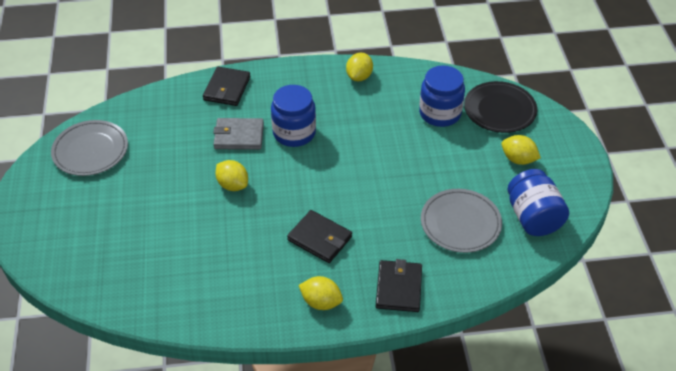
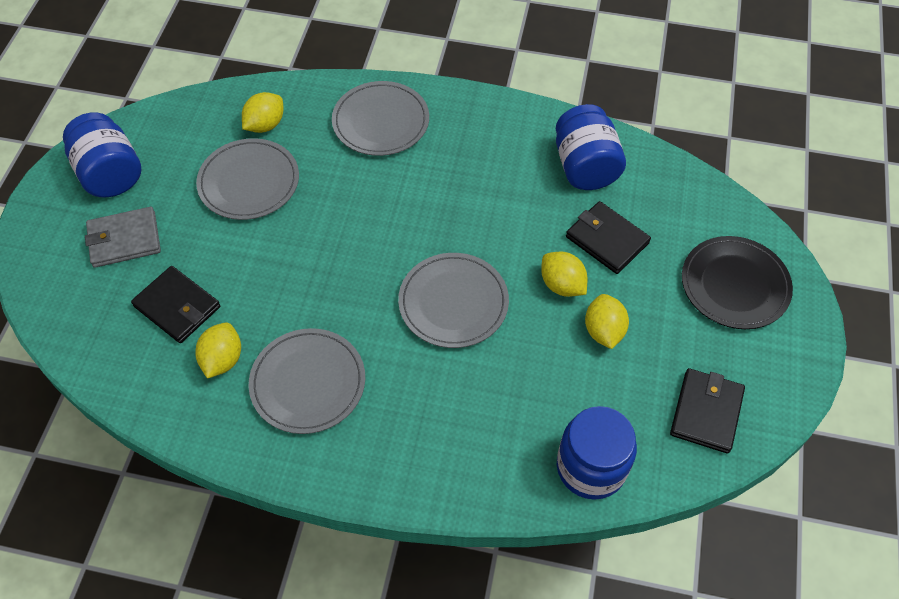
grey plate: 2 -> 4

